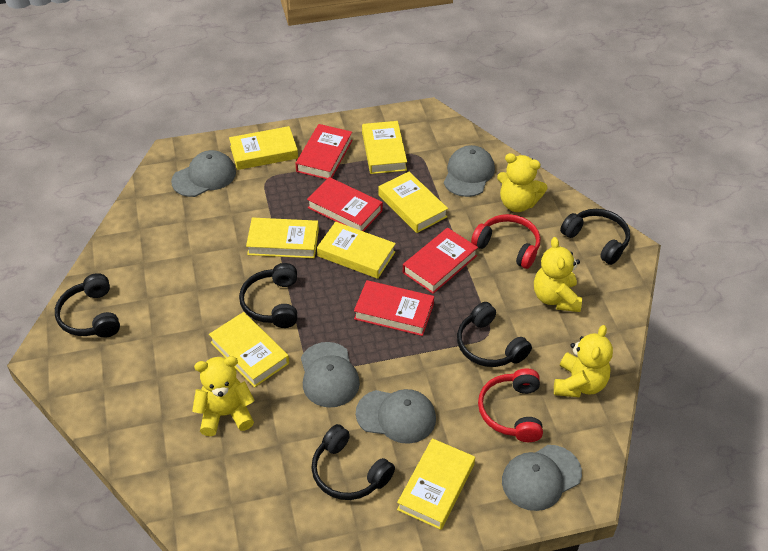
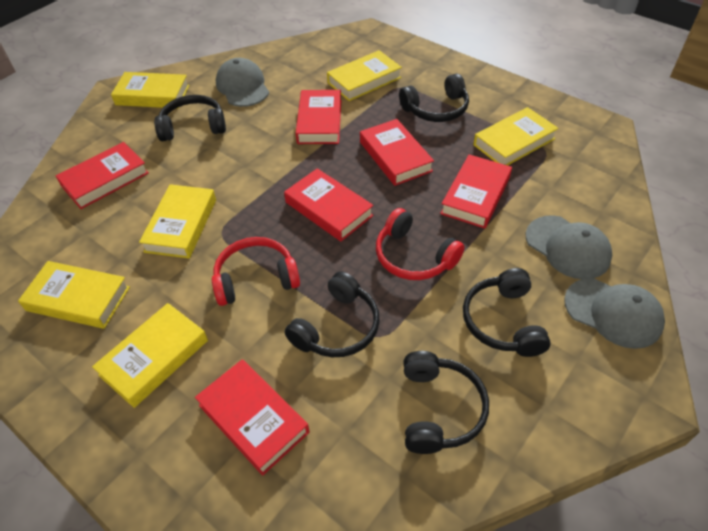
grey cap: 5 -> 3
red book: 4 -> 6
yellow book: 7 -> 6
yellow teddy bear: 4 -> 0

